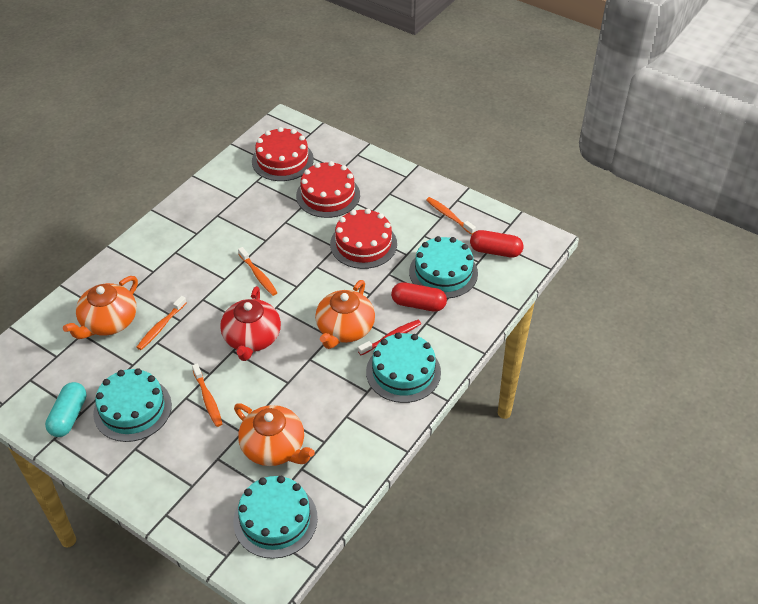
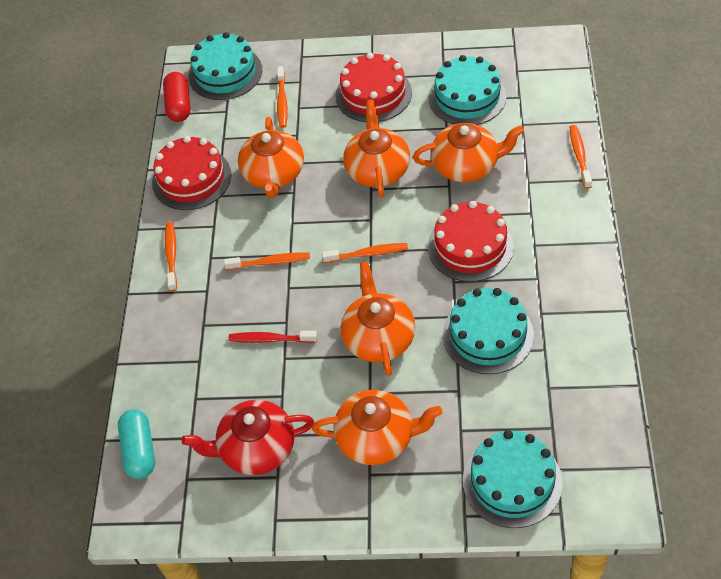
orange teapot: 3 -> 5
orange toothbrush: 4 -> 5
red capsule: 2 -> 1

